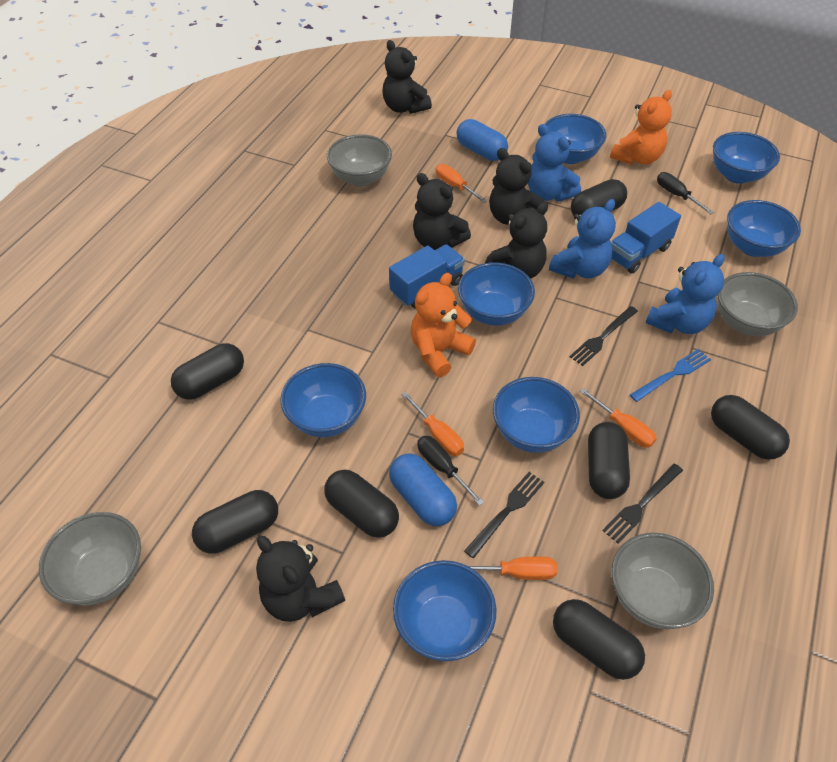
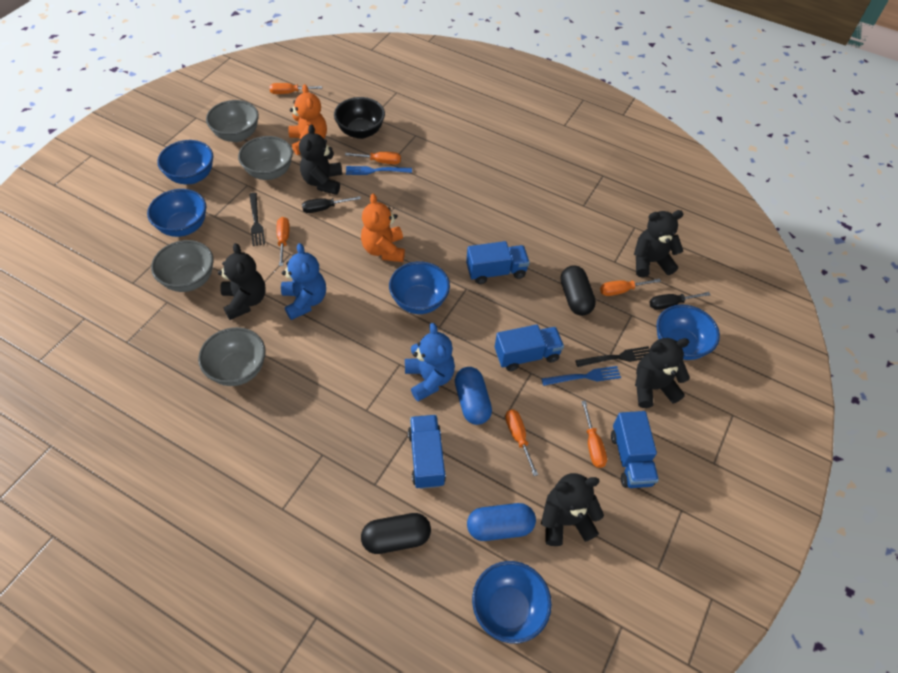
black bowl: 0 -> 1
black capsule: 7 -> 2
black fork: 3 -> 2
blue bowl: 7 -> 5
blue fork: 1 -> 2
blue teddy bear: 3 -> 2
blue truck: 2 -> 4
orange screwdriver: 4 -> 6

